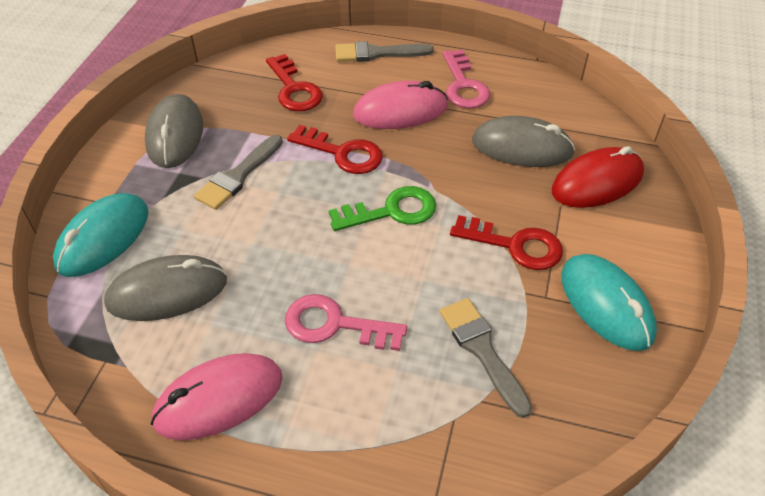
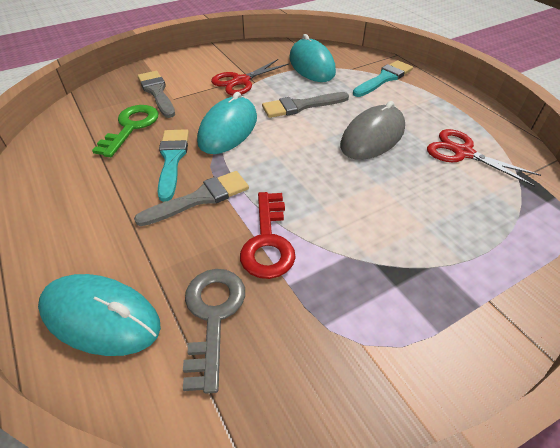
grey key: 0 -> 1
grey mouse: 3 -> 1
pink key: 2 -> 0
pink mouse: 2 -> 0
red key: 3 -> 1
red mouse: 1 -> 0
red scissors: 0 -> 2
turquoise brush: 0 -> 2
turquoise mouse: 2 -> 3

